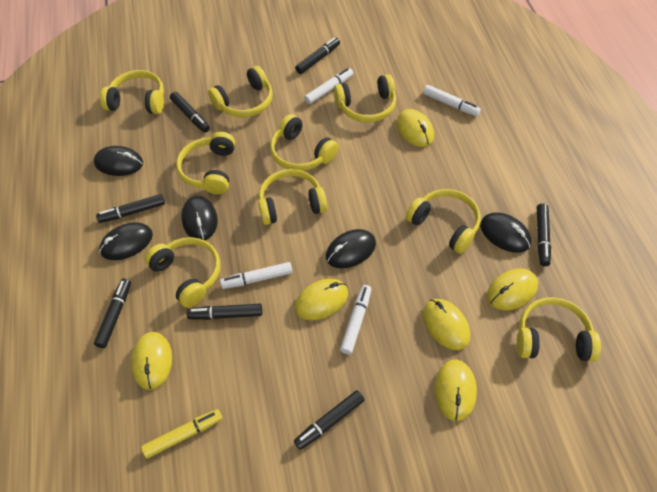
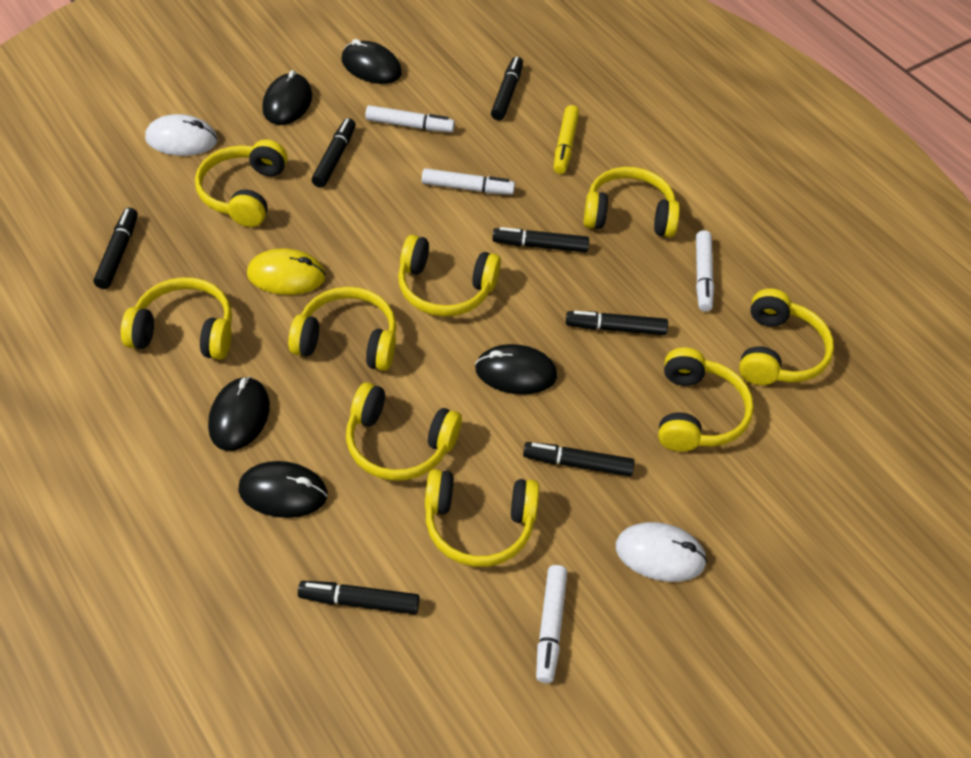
white mouse: 0 -> 2
yellow mouse: 6 -> 1

